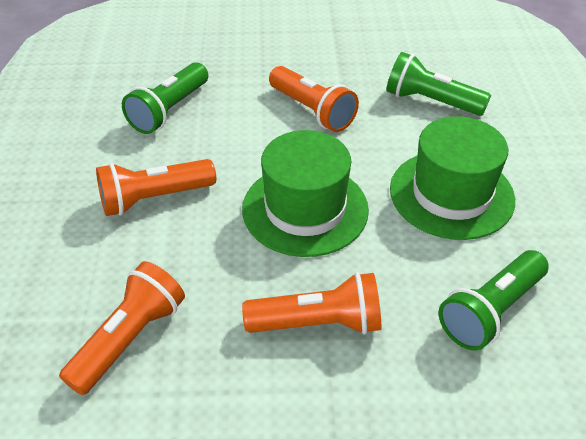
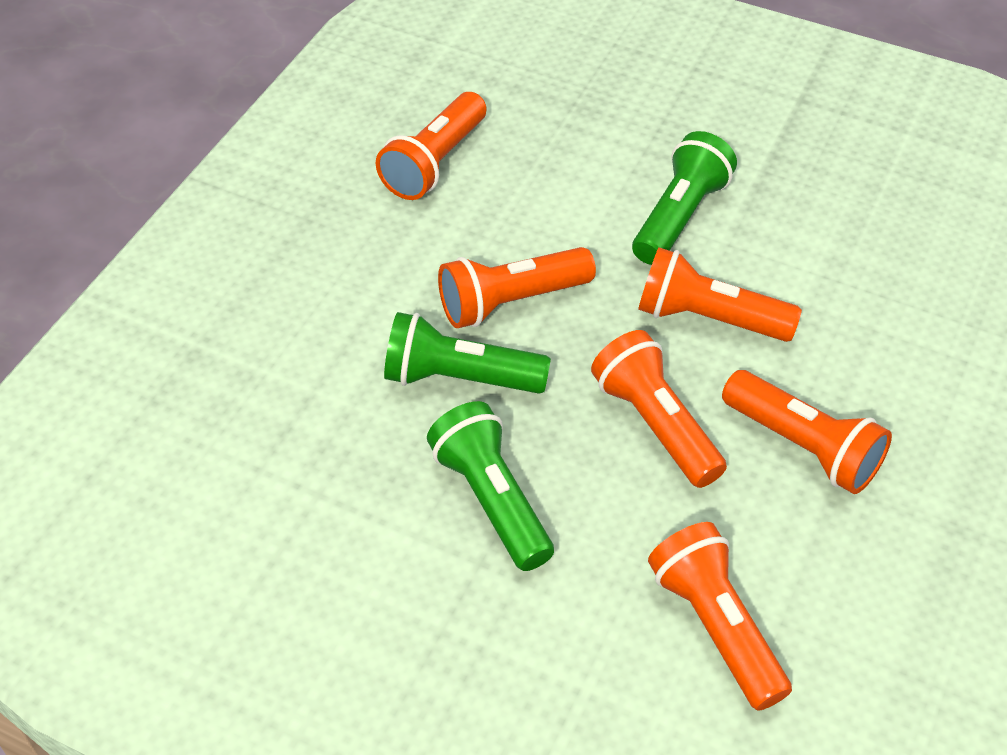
green hat: 2 -> 0
orange flashlight: 4 -> 6

